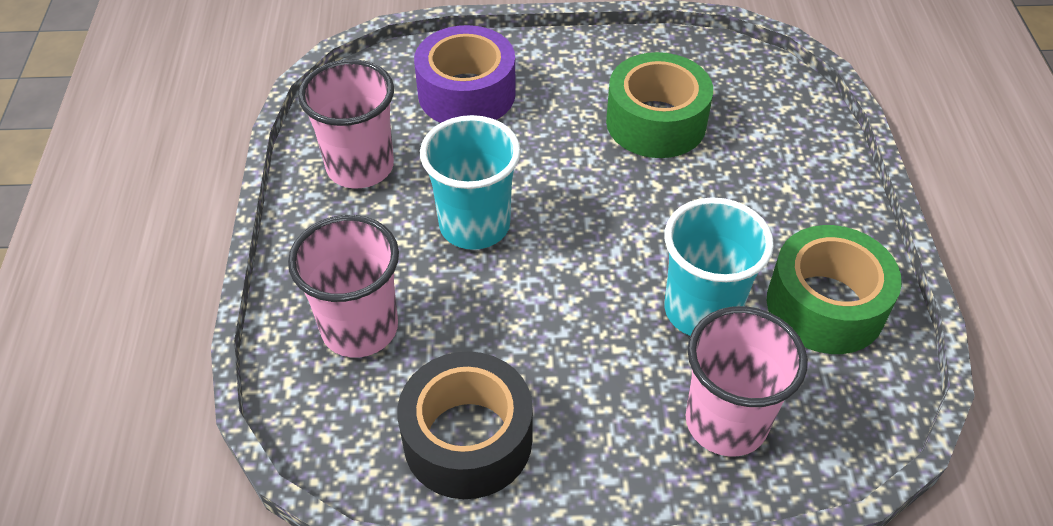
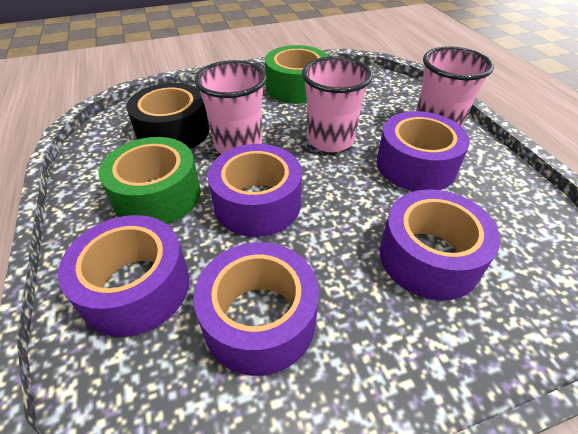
purple tape: 1 -> 5
turquoise cup: 2 -> 0

